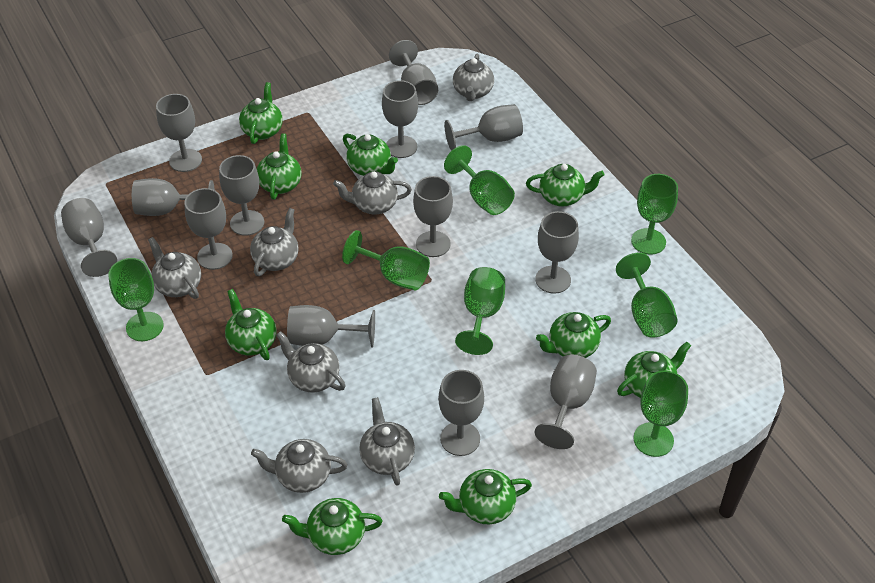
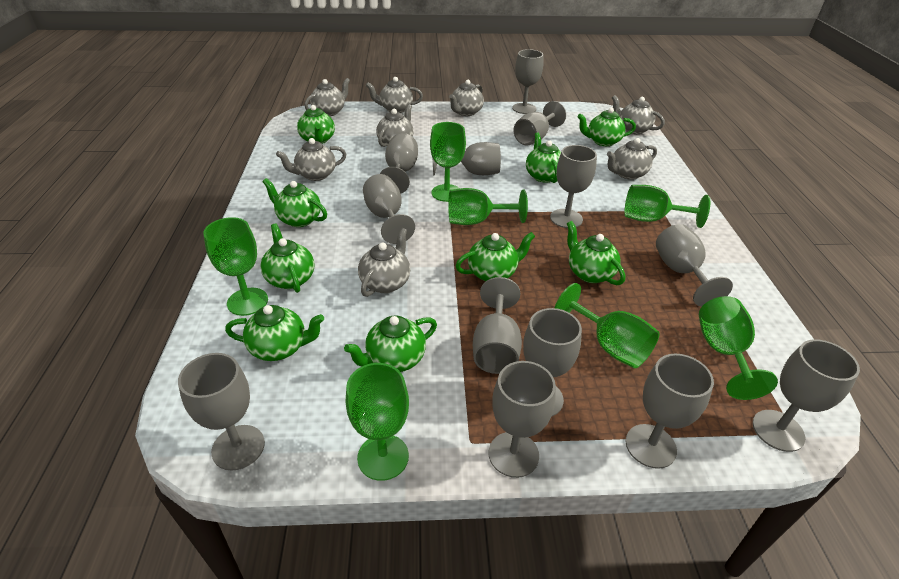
grey teapot: 7 -> 8

